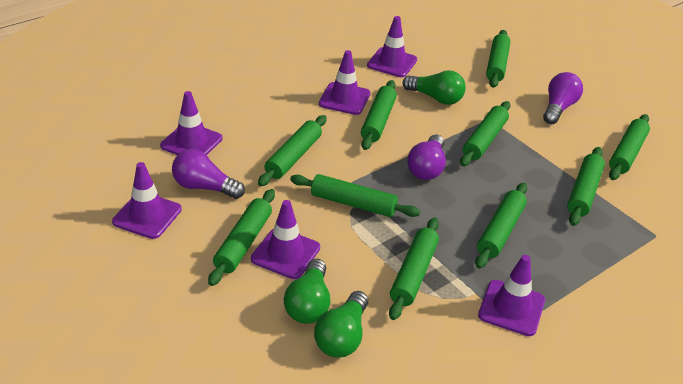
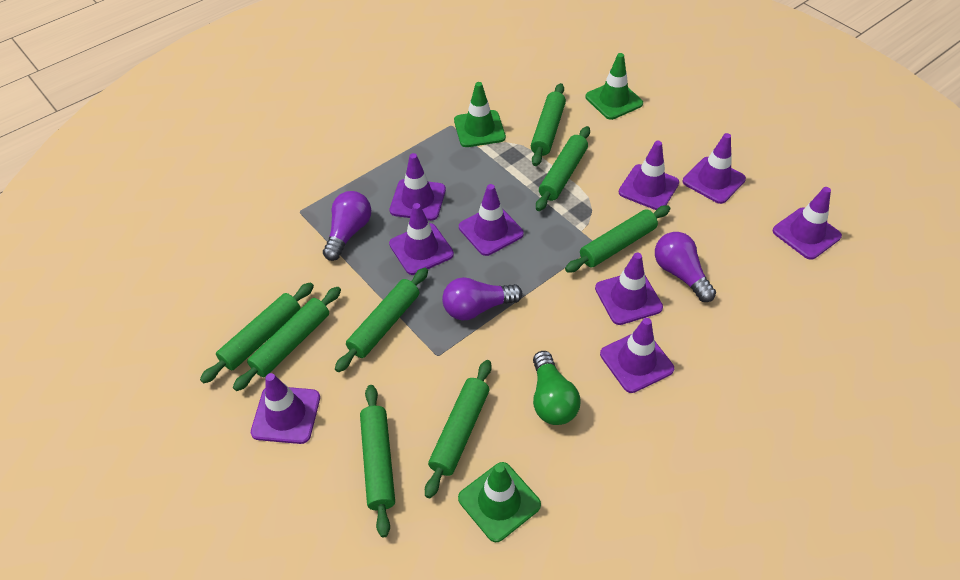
green light bulb: 3 -> 1
green rolling pin: 10 -> 8
green traffic cone: 0 -> 3
purple traffic cone: 6 -> 9

